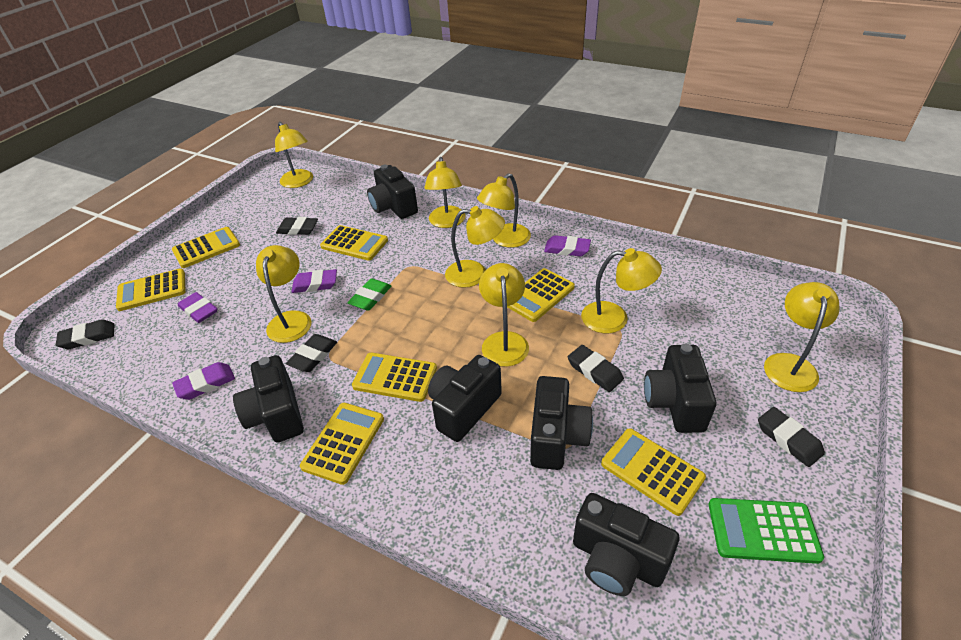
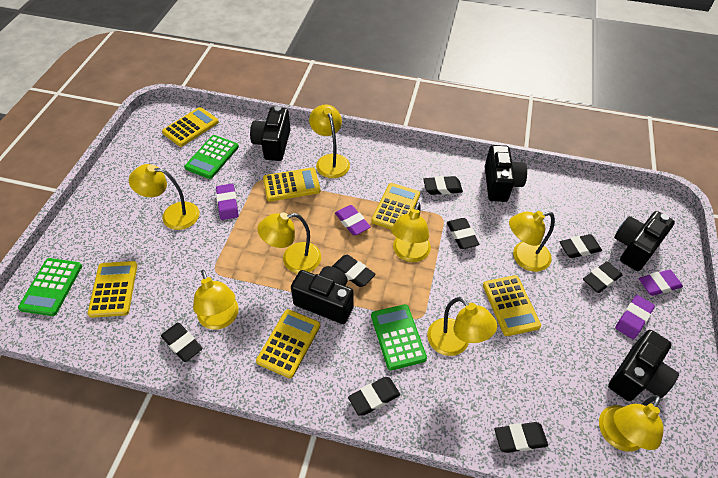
black camera: 6 -> 5
black eraser: 5 -> 8
green calculator: 1 -> 3
green eraser: 1 -> 0
yellow calculator: 7 -> 6

